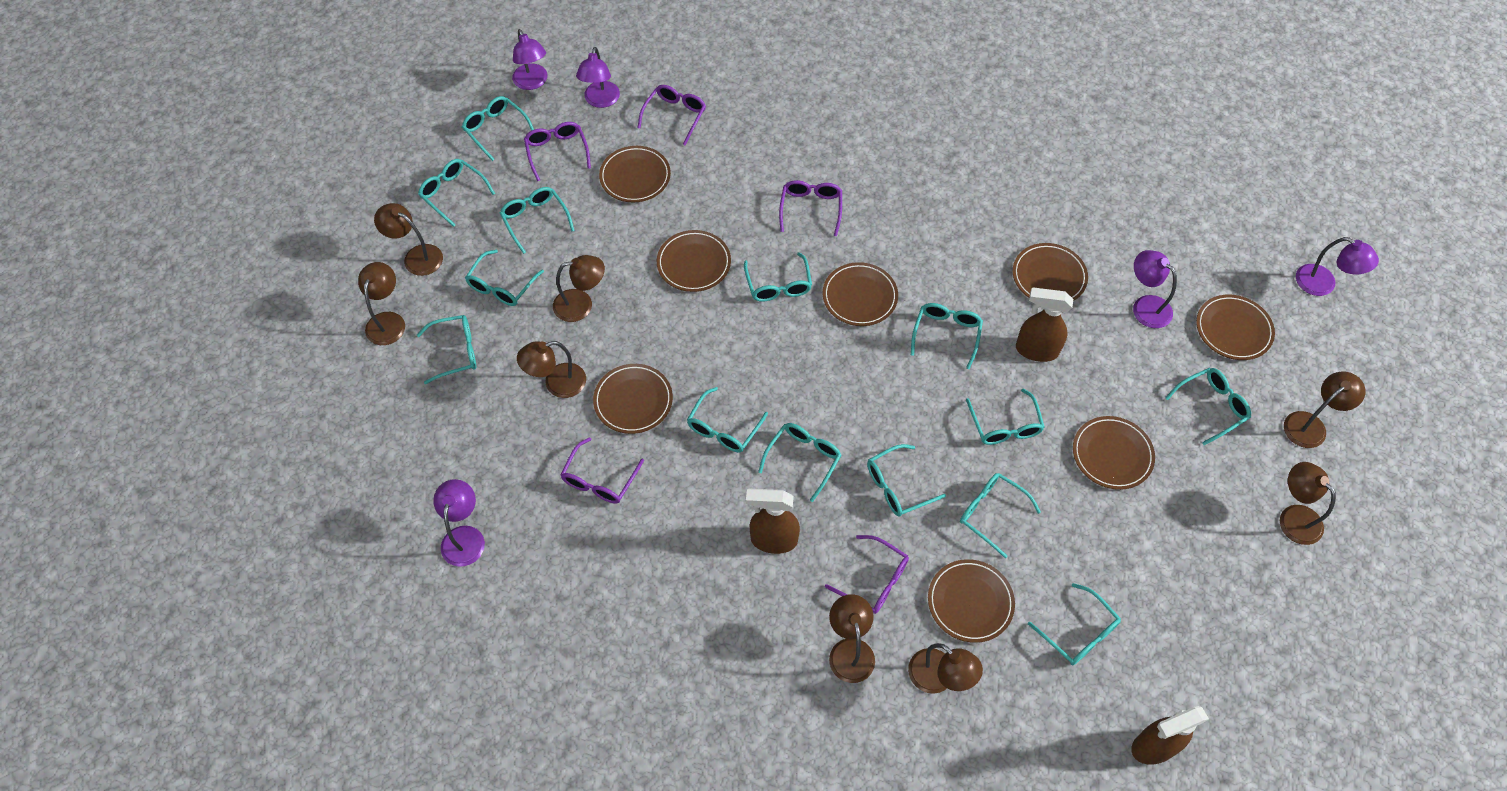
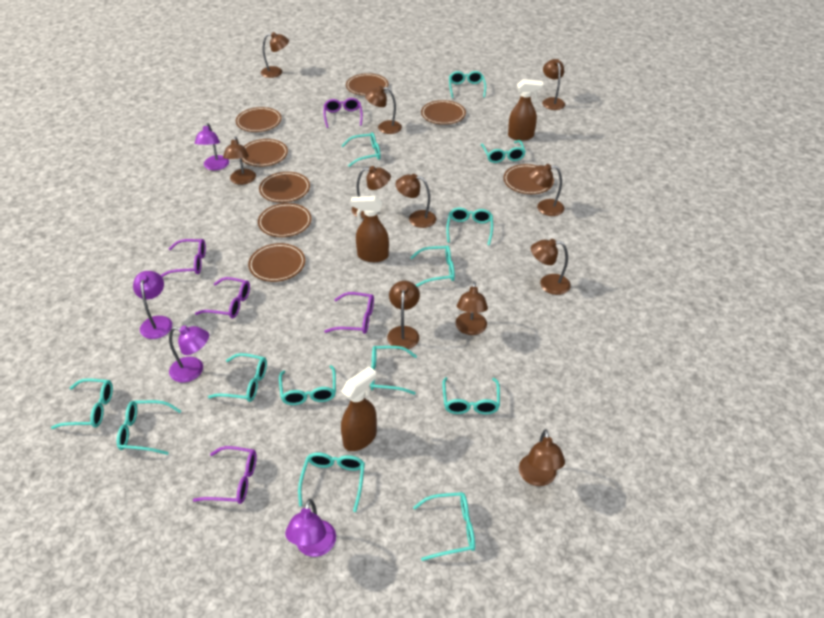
brown lamp: 8 -> 11
purple lamp: 5 -> 4
turquoise glasses: 14 -> 13

